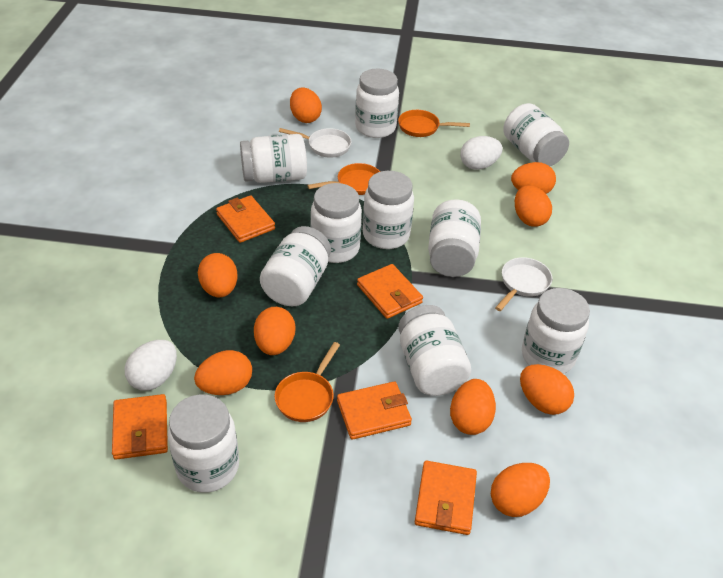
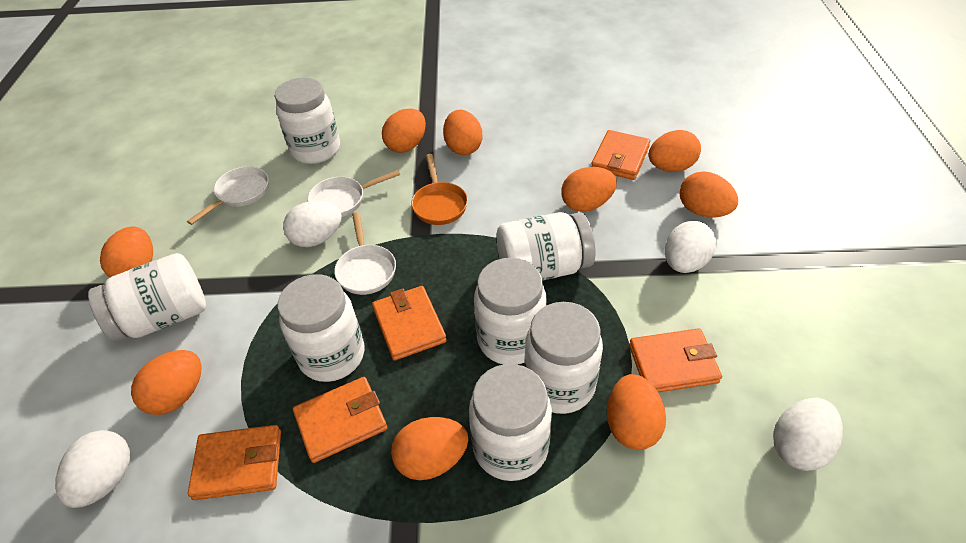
orange pan: 3 -> 1
white egg: 2 -> 4
white jar: 10 -> 7
white pan: 2 -> 3

